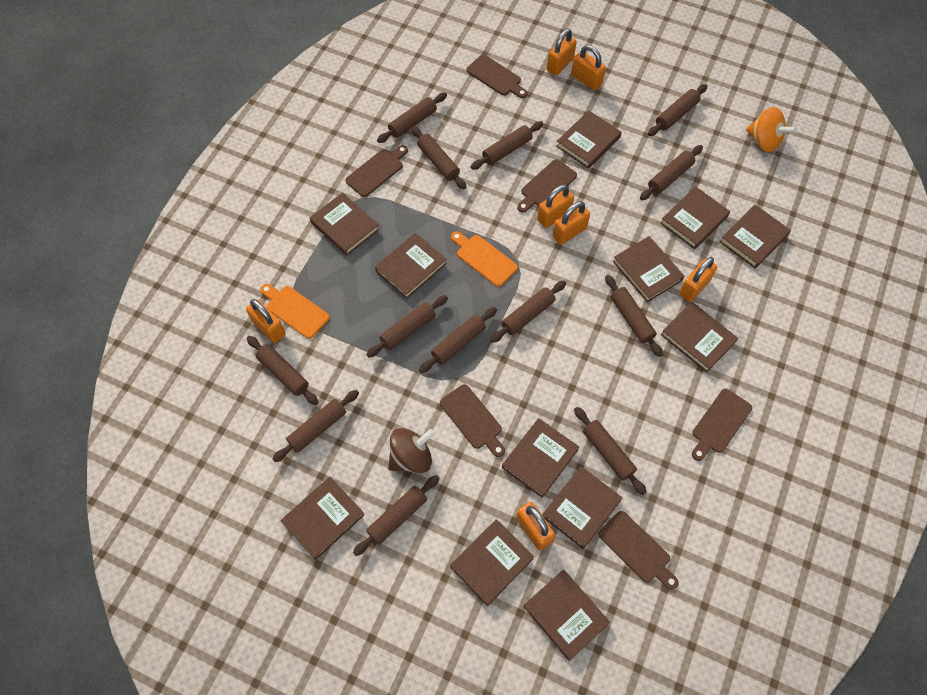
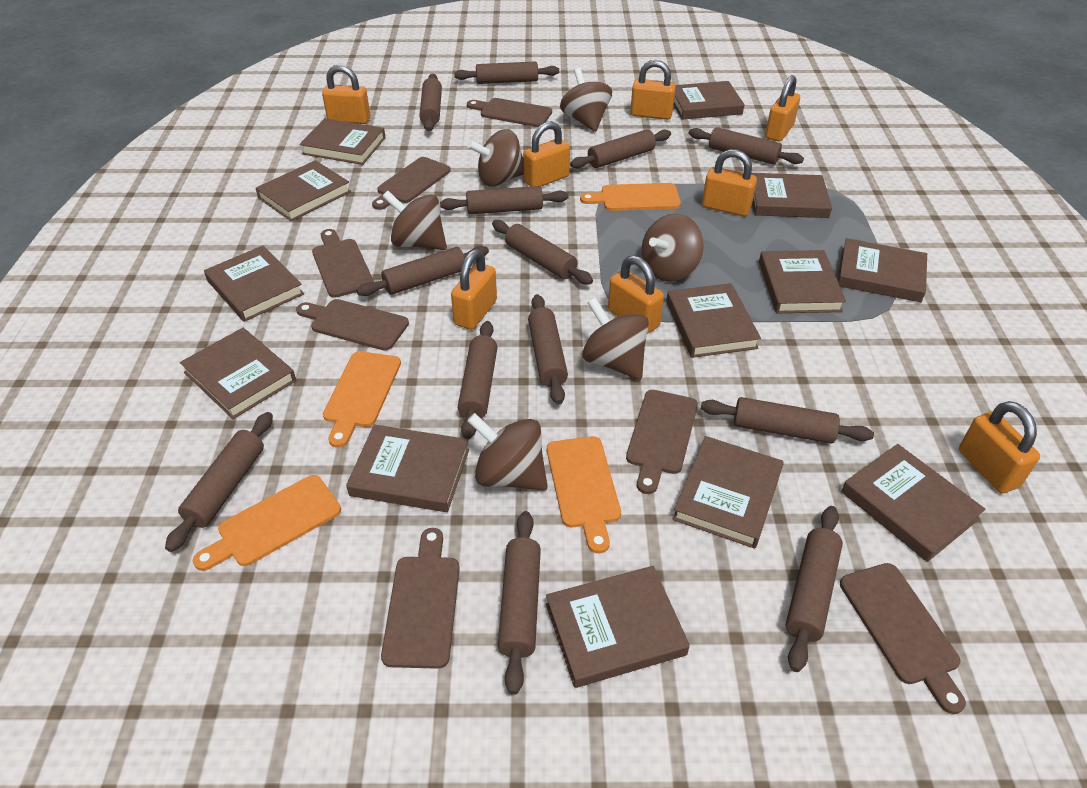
brown book: 12 -> 13
brown cutting board: 6 -> 7
brown spinning top: 1 -> 6
orange cutting board: 2 -> 4
orange padlock: 7 -> 8
orange spinning top: 1 -> 0

